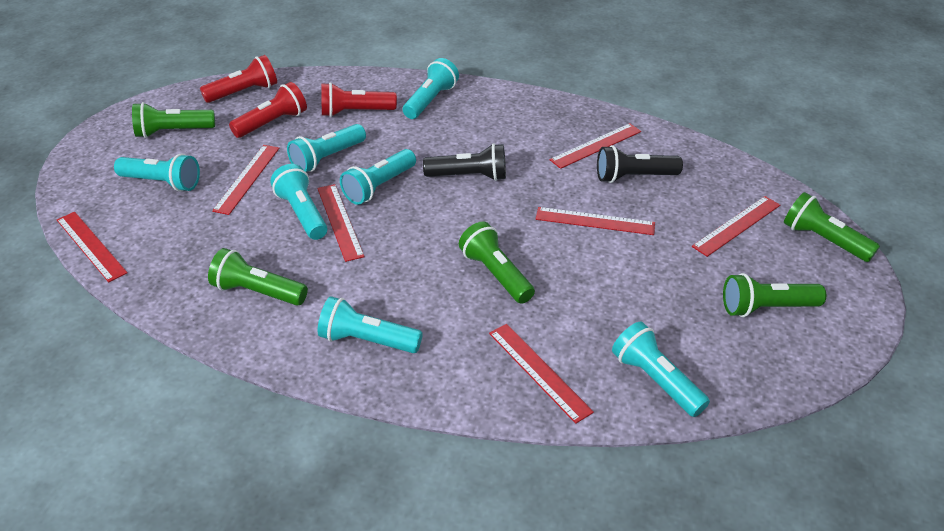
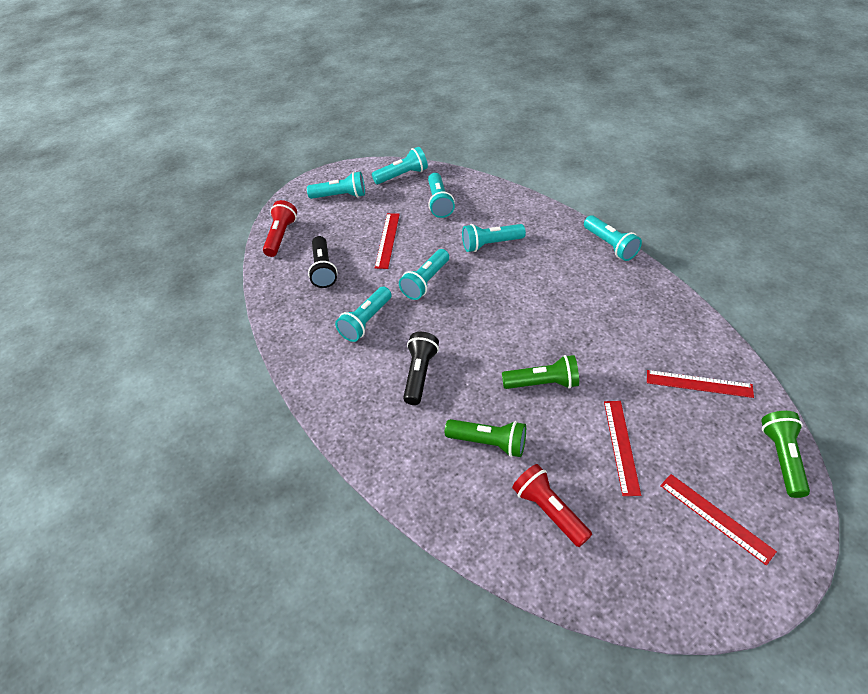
green flashlight: 5 -> 3
red flashlight: 3 -> 2
red ruler: 7 -> 4

